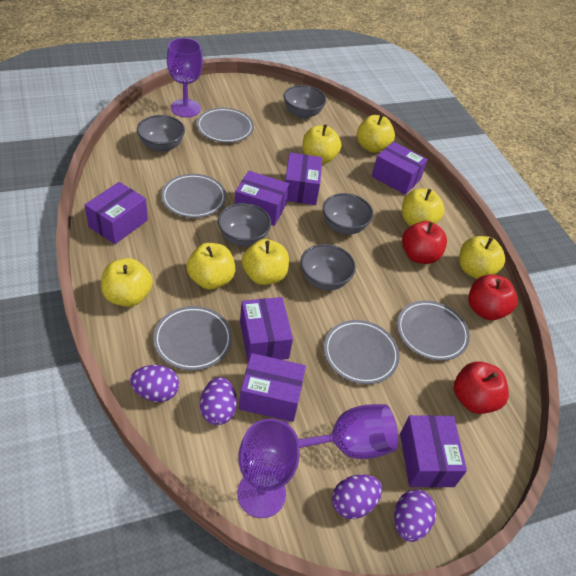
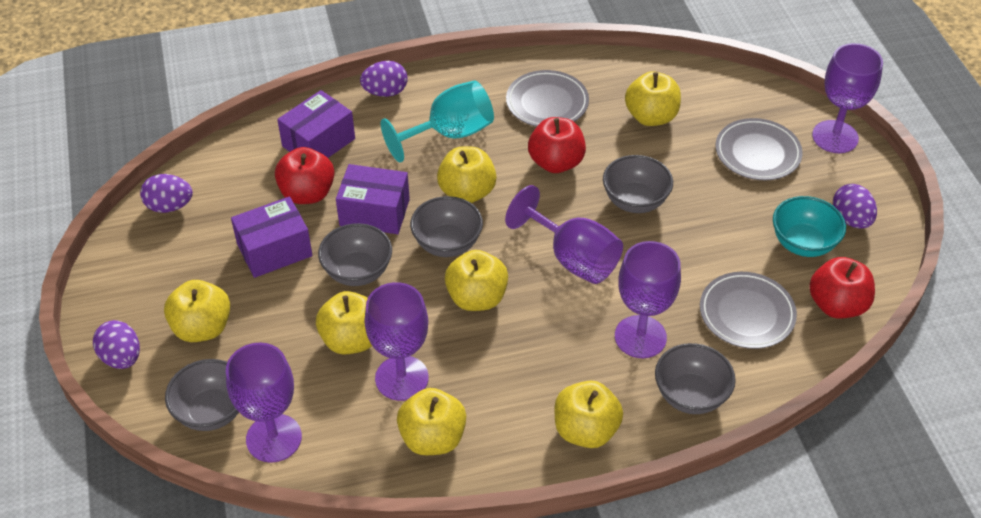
grey plate: 5 -> 3
purple box: 7 -> 3
purple goblet: 3 -> 5
turquoise bowl: 0 -> 1
turquoise goblet: 0 -> 1

